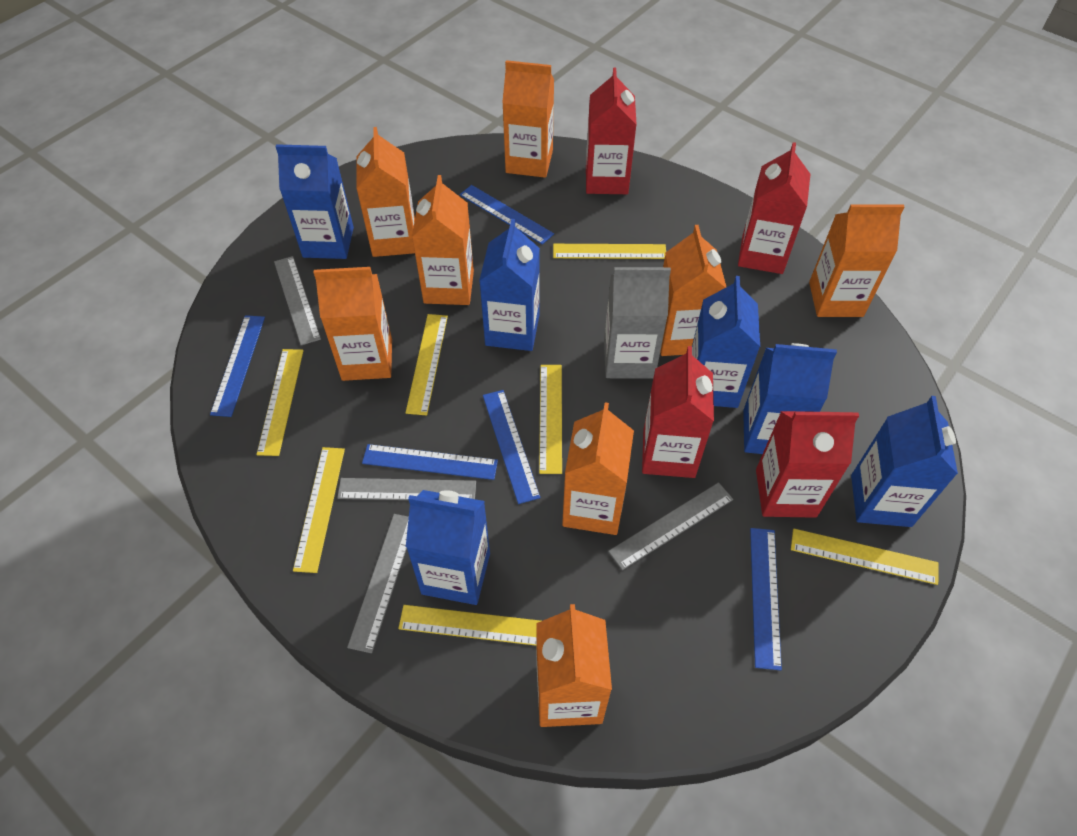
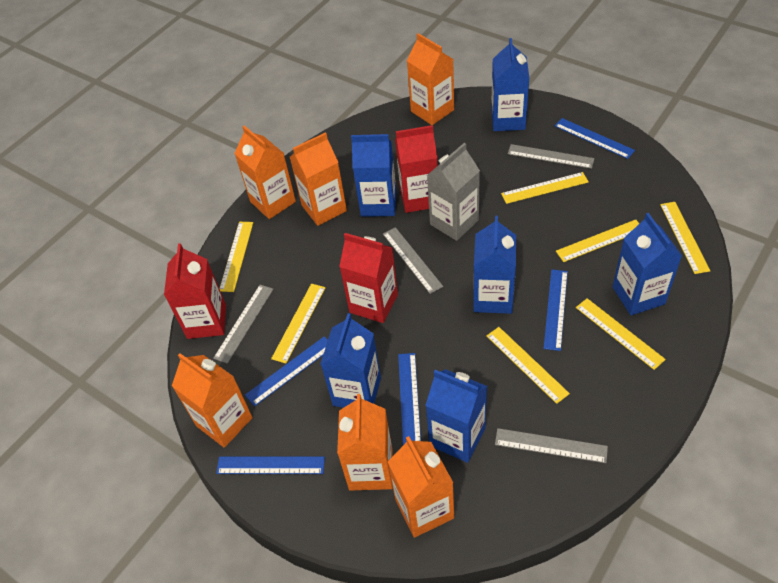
orange carton: 8 -> 6
red carton: 4 -> 3

